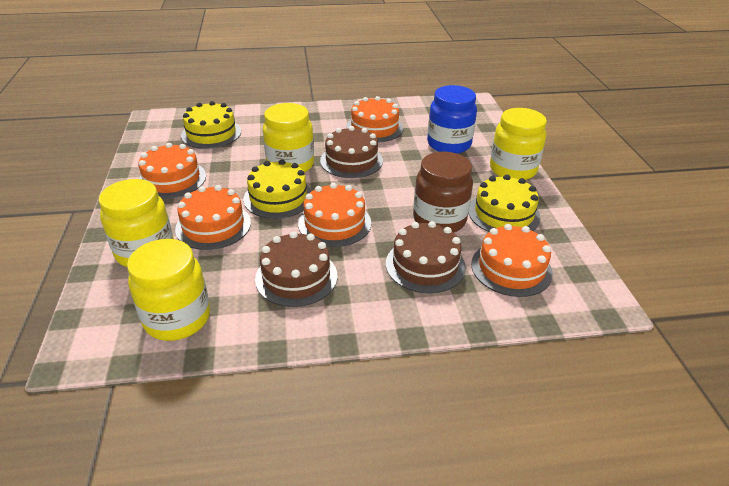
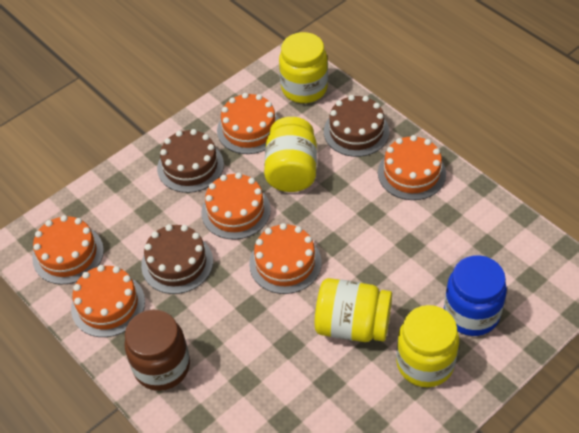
orange cake: 5 -> 6
yellow cake: 3 -> 0

